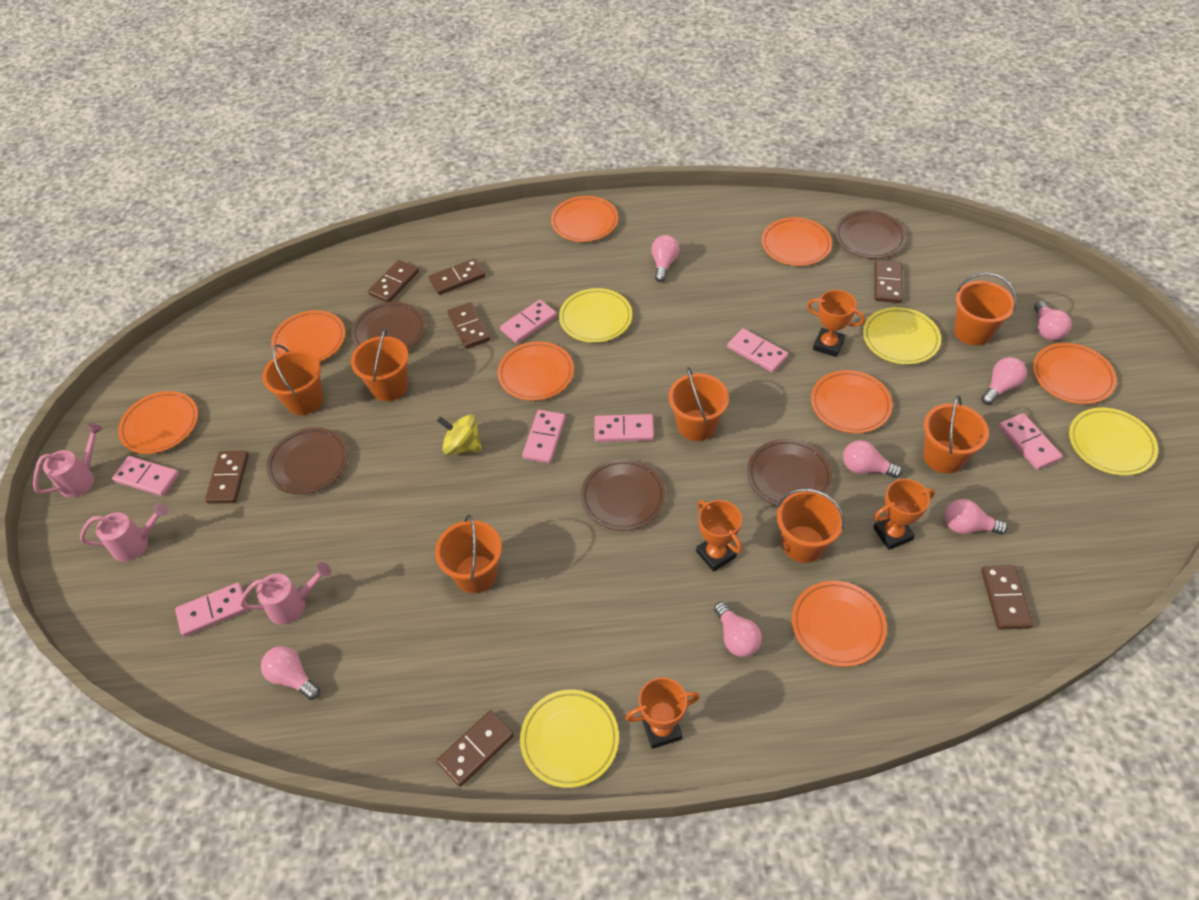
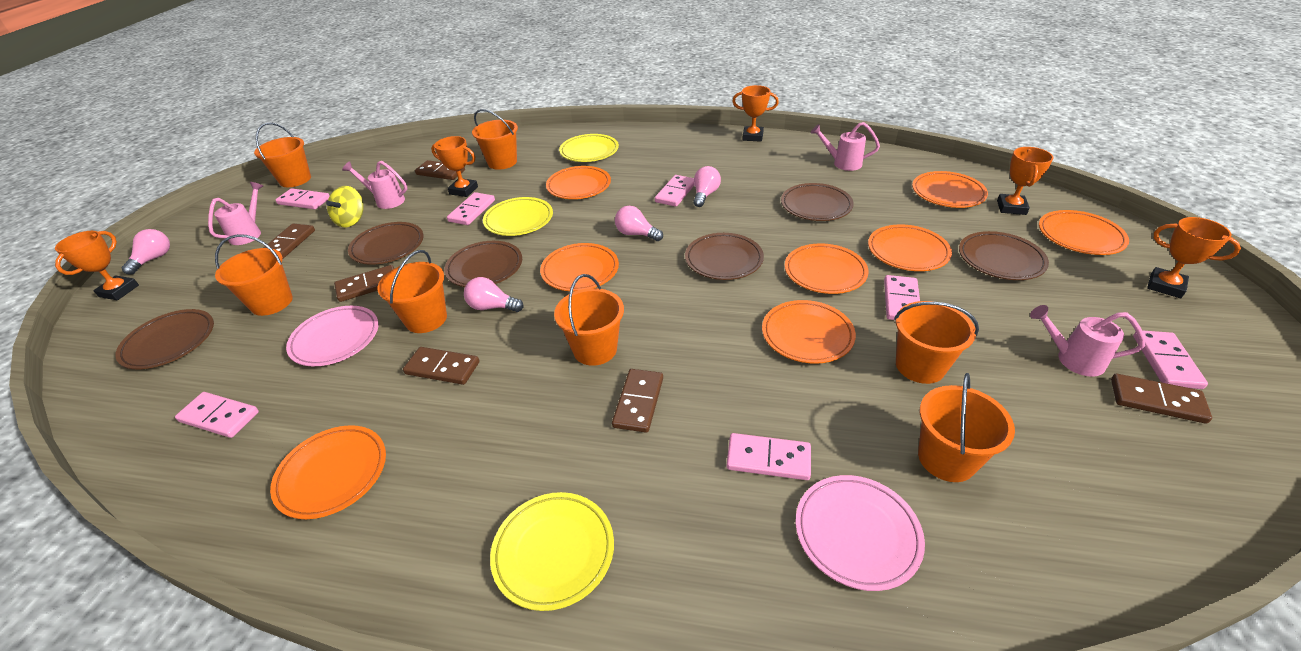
brown domino: 7 -> 6
brown plate: 5 -> 6
orange trophy: 4 -> 5
pink light bulb: 7 -> 4
pink plate: 0 -> 2
pink watering can: 3 -> 4
yellow plate: 4 -> 3

